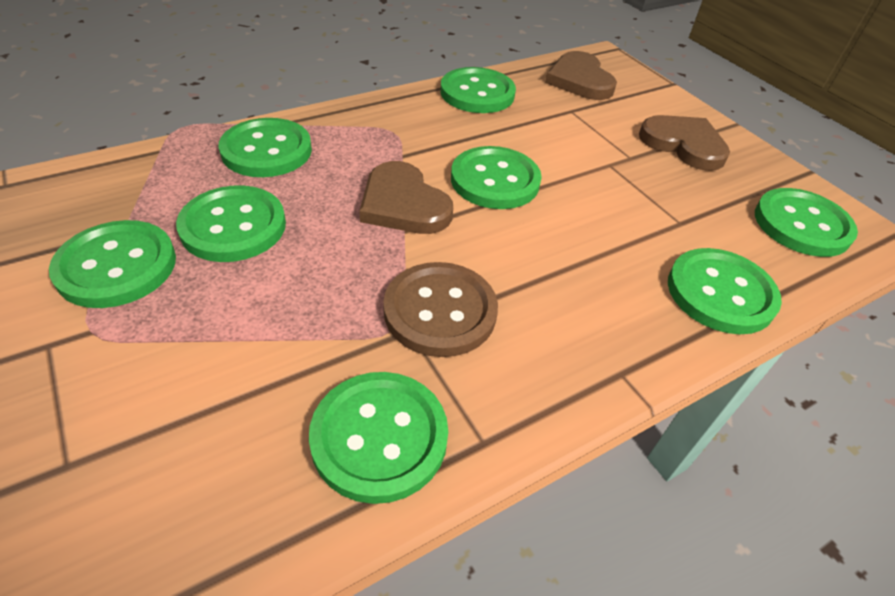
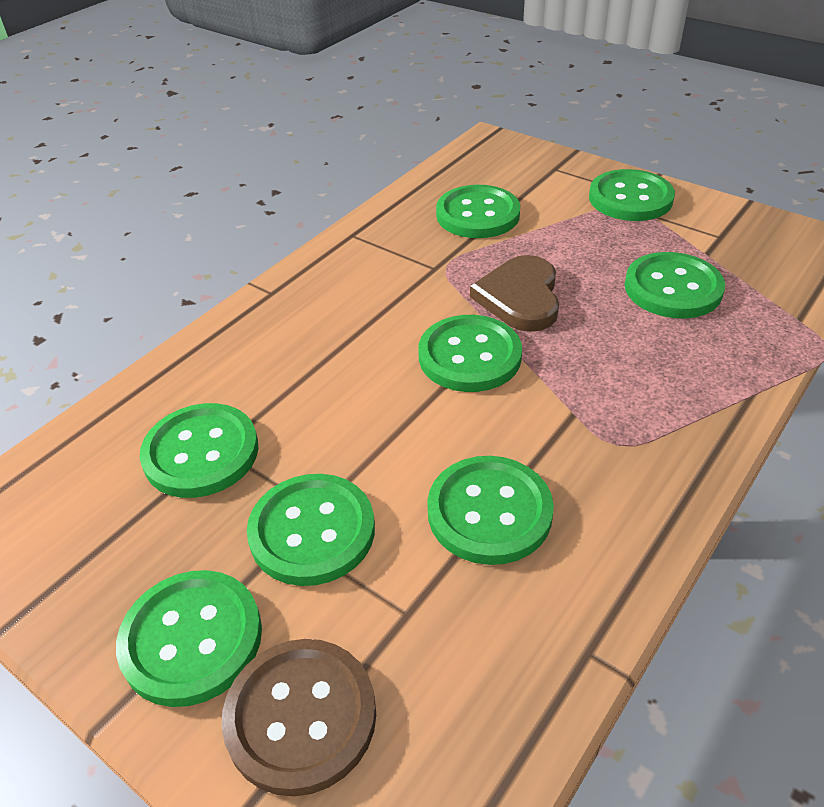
brown heart: 3 -> 1

